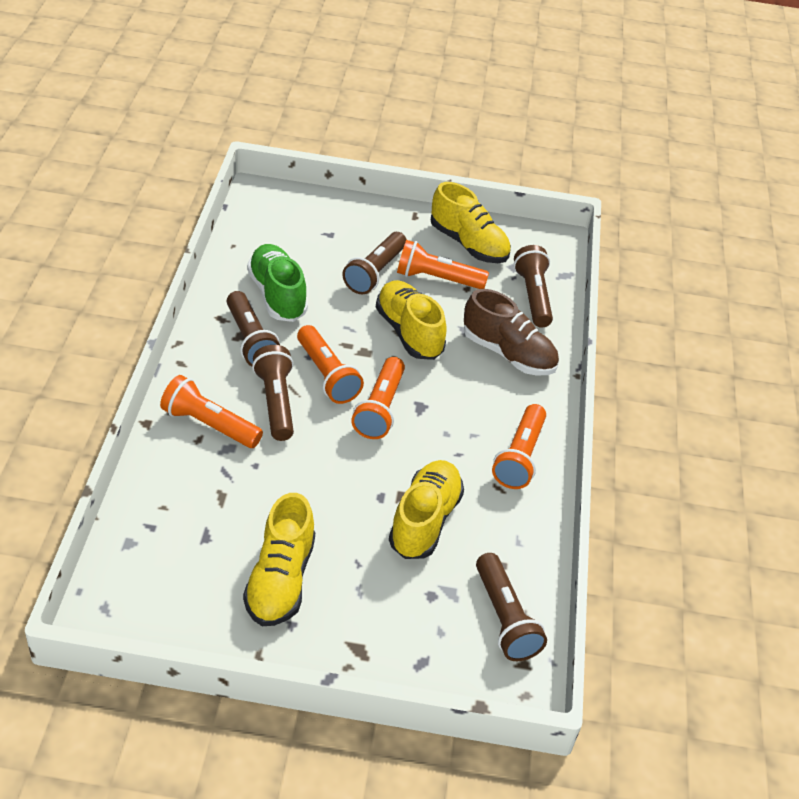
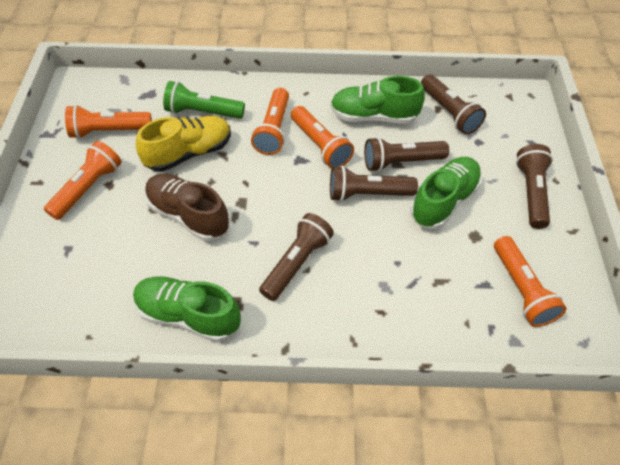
green flashlight: 0 -> 1
green shoe: 1 -> 3
yellow shoe: 4 -> 1

